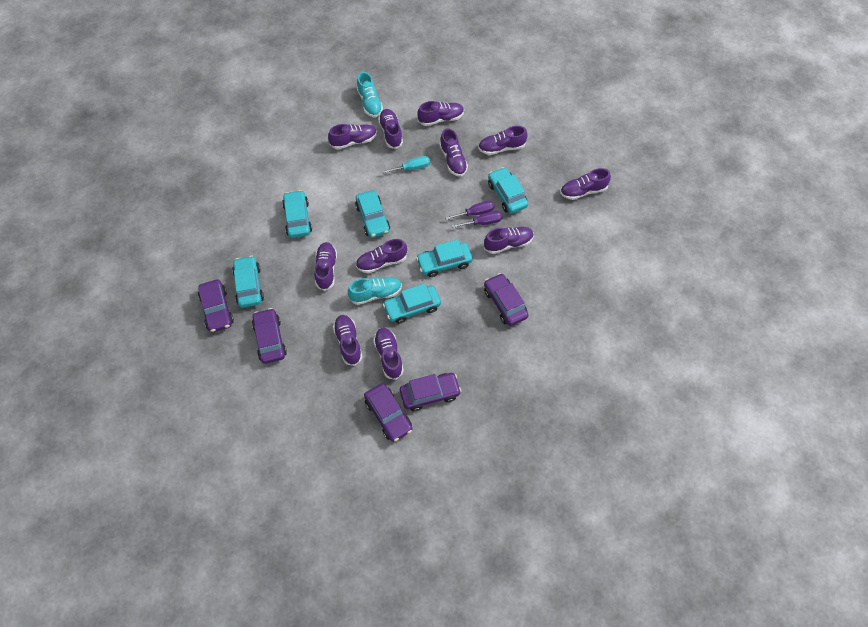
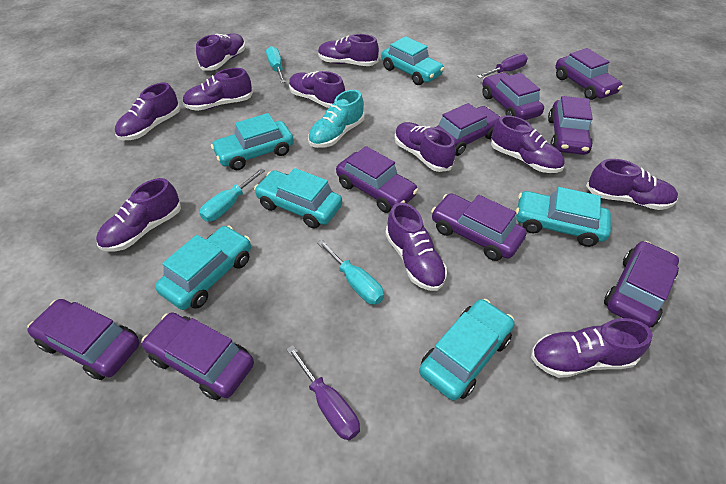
purple car: 5 -> 9
turquoise screwdriver: 1 -> 3
turquoise shoe: 2 -> 1

